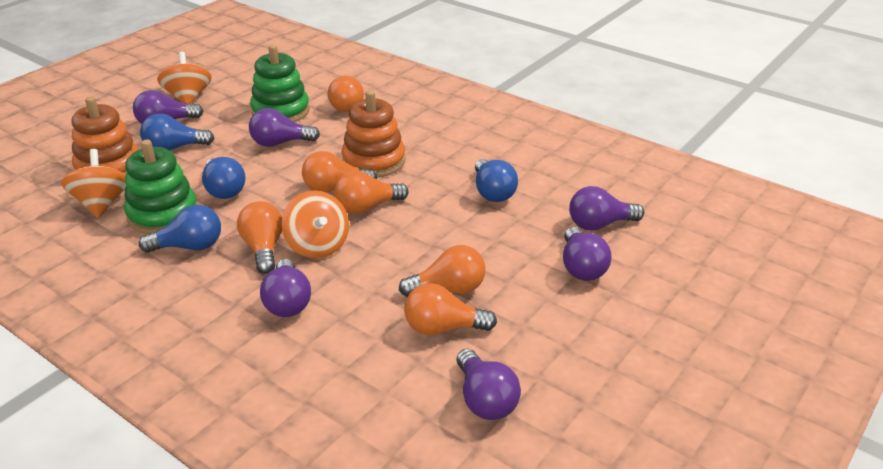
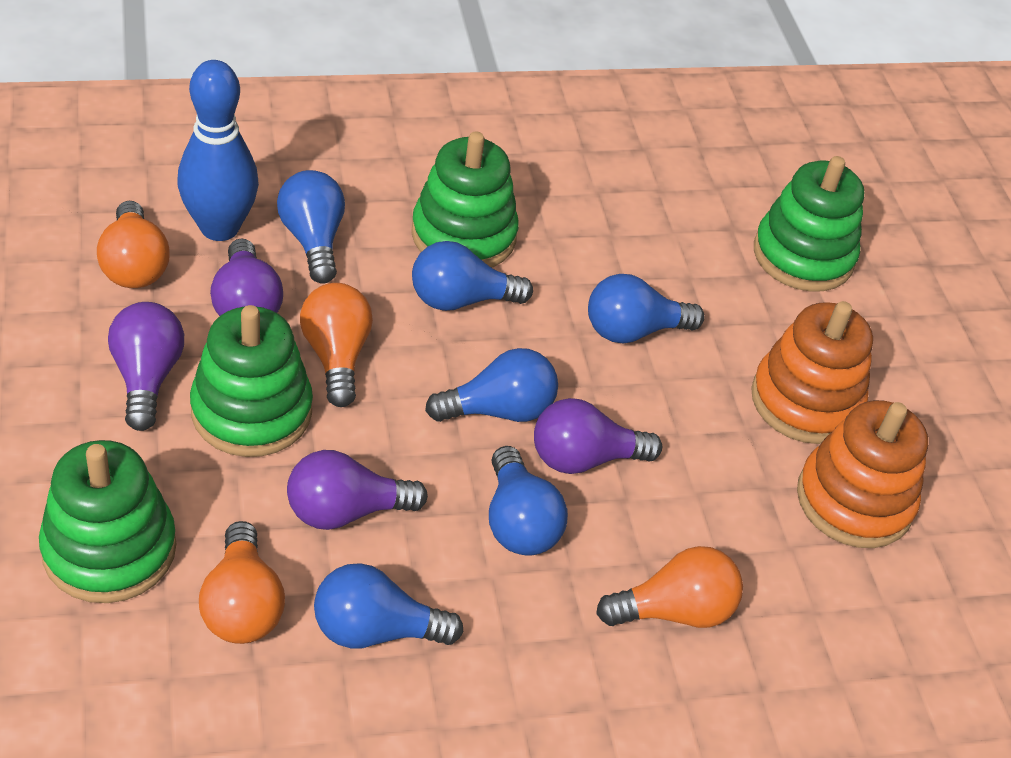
blue bowling pin: 0 -> 1
blue light bulb: 4 -> 6
green stacking toy: 2 -> 4
orange light bulb: 6 -> 4
orange spinning top: 3 -> 0
purple light bulb: 6 -> 4

